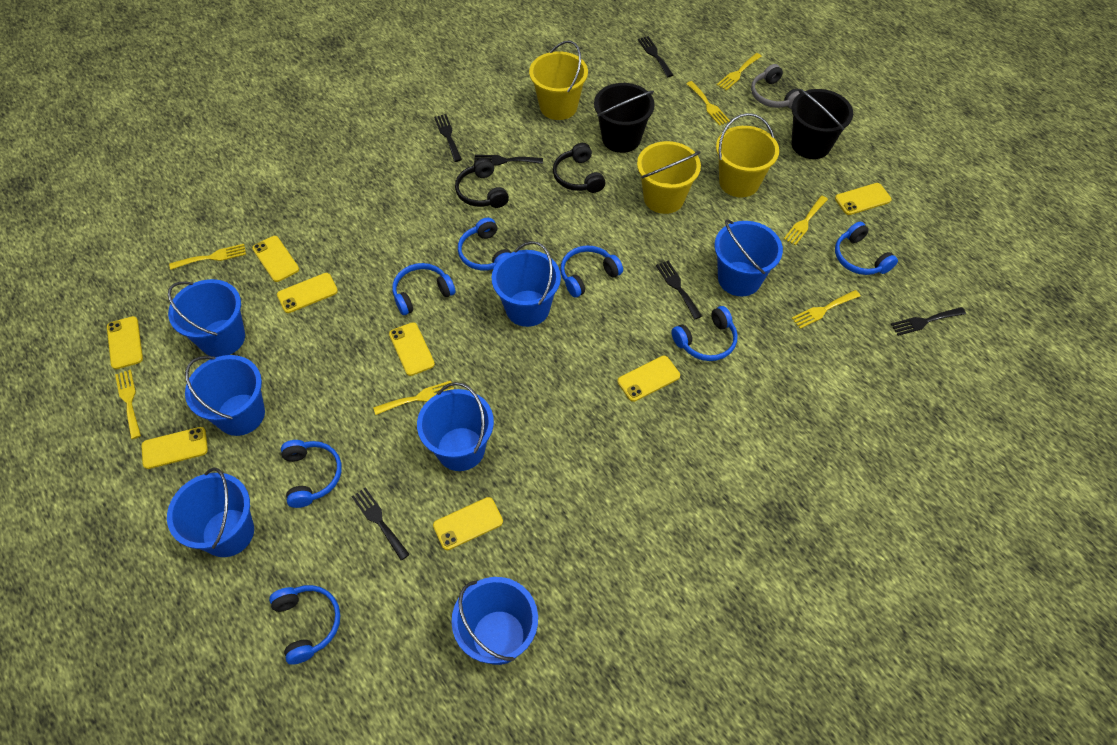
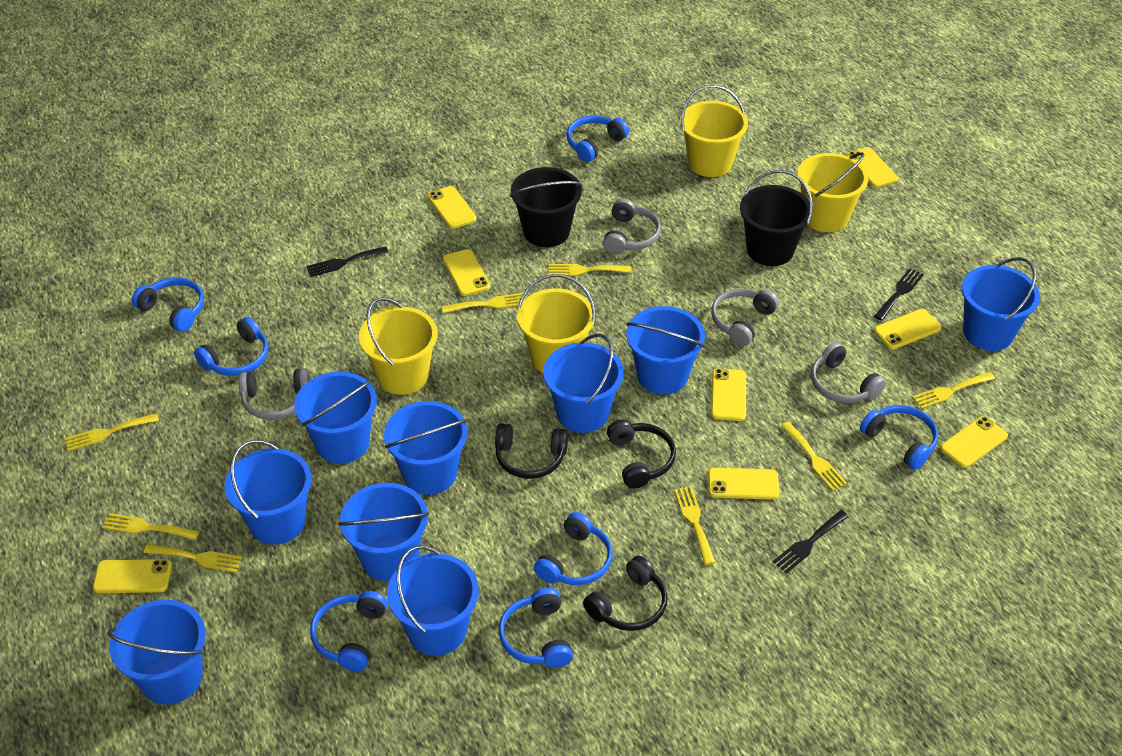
black fork: 6 -> 3
black headphones: 2 -> 3
blue bucket: 7 -> 9
grey headphones: 1 -> 4
yellow bucket: 3 -> 4
yellow fork: 7 -> 8

